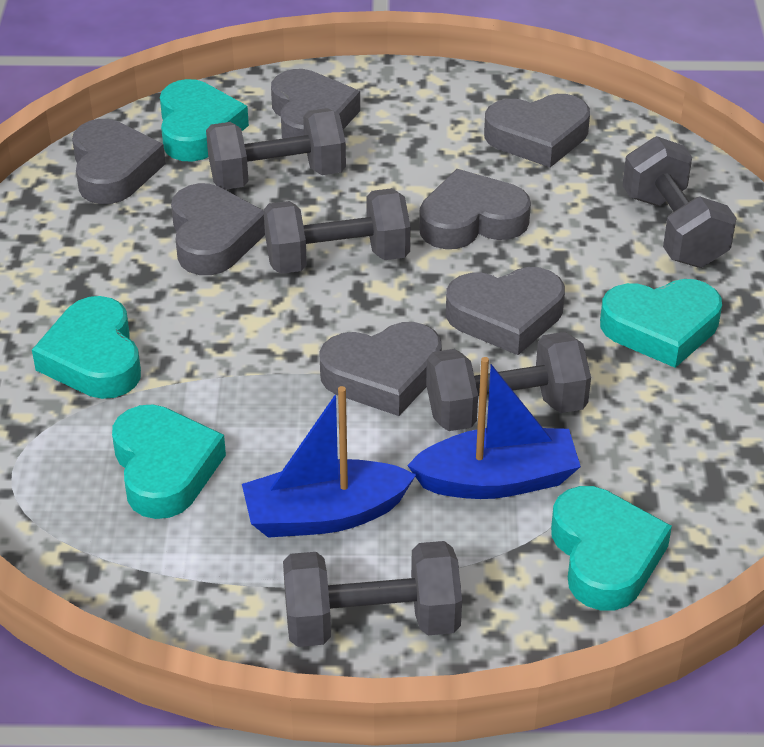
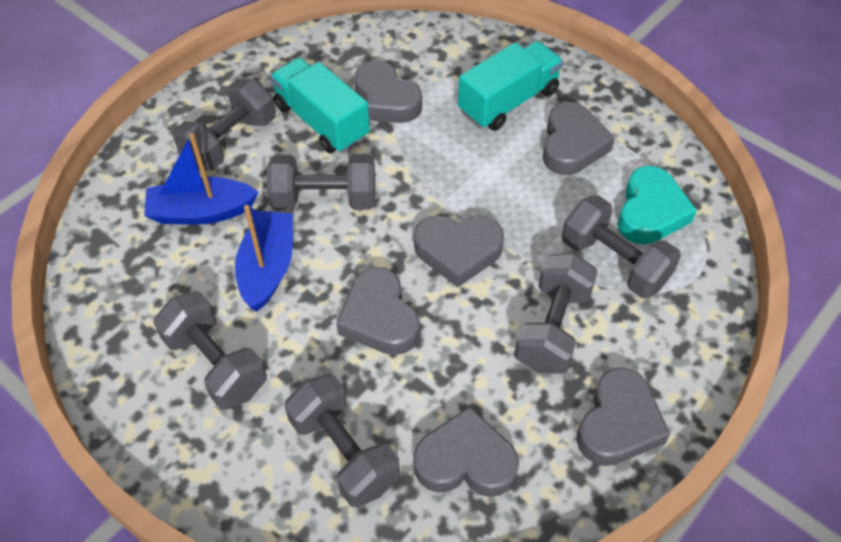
grey dumbbell: 5 -> 6
grey heart: 7 -> 6
turquoise heart: 5 -> 1
turquoise truck: 0 -> 2

